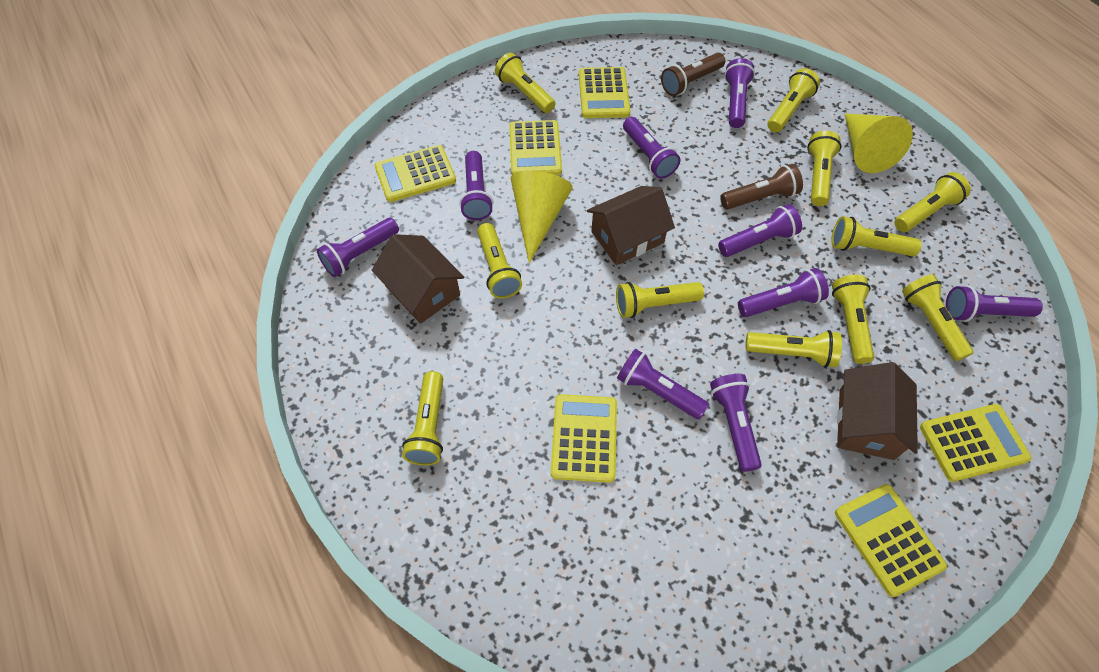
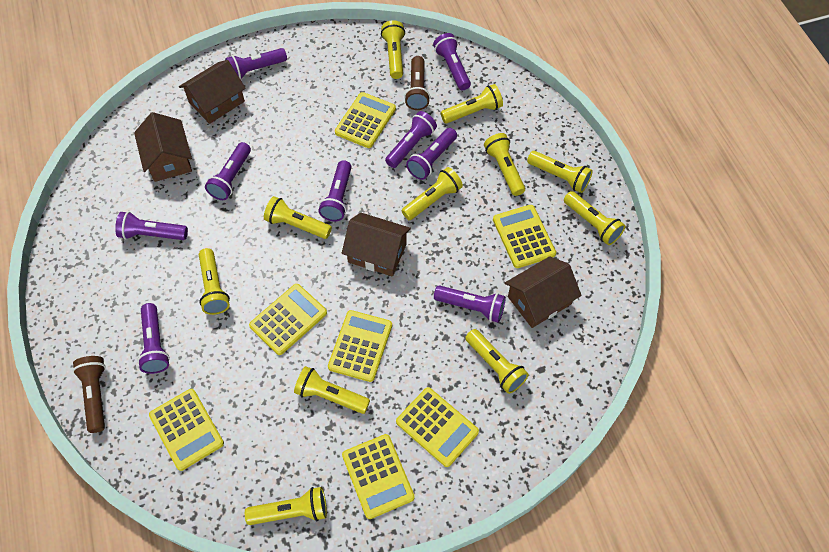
brown house: 3 -> 4
yellow calculator: 6 -> 7
yellow cone: 2 -> 0

